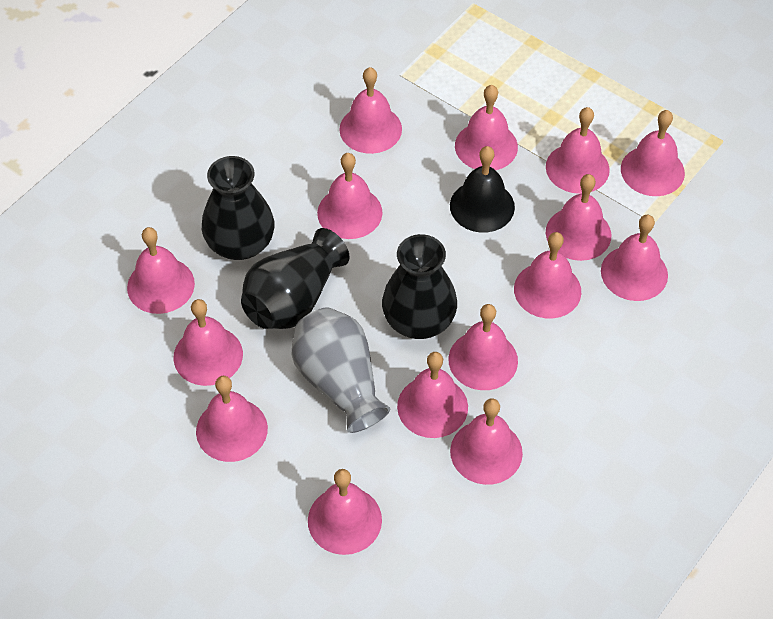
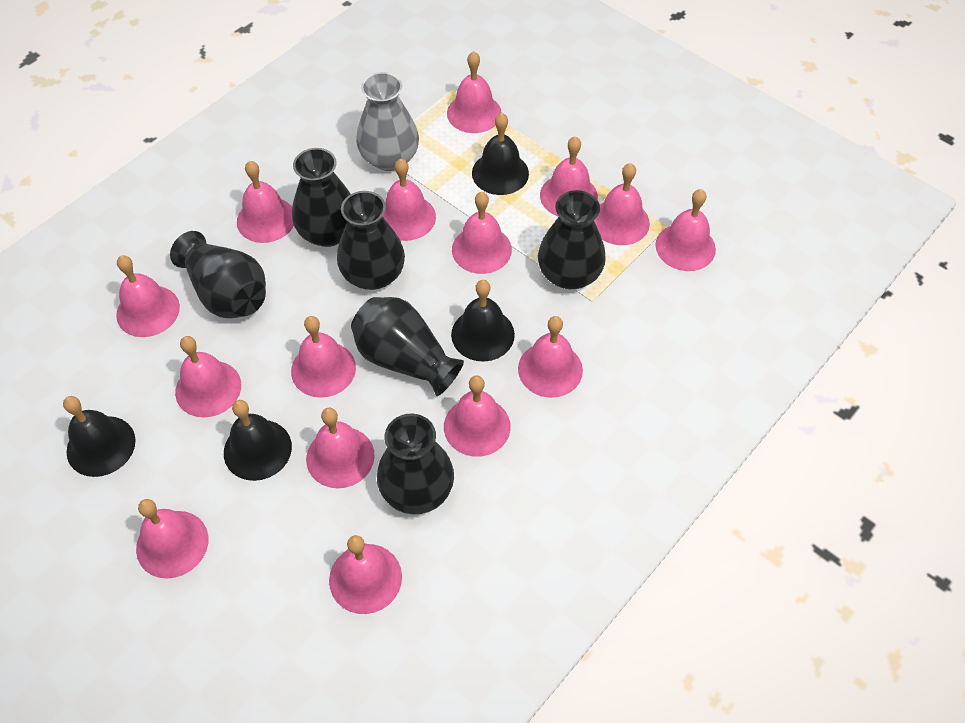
black bell: 1 -> 4
black vase: 3 -> 6

